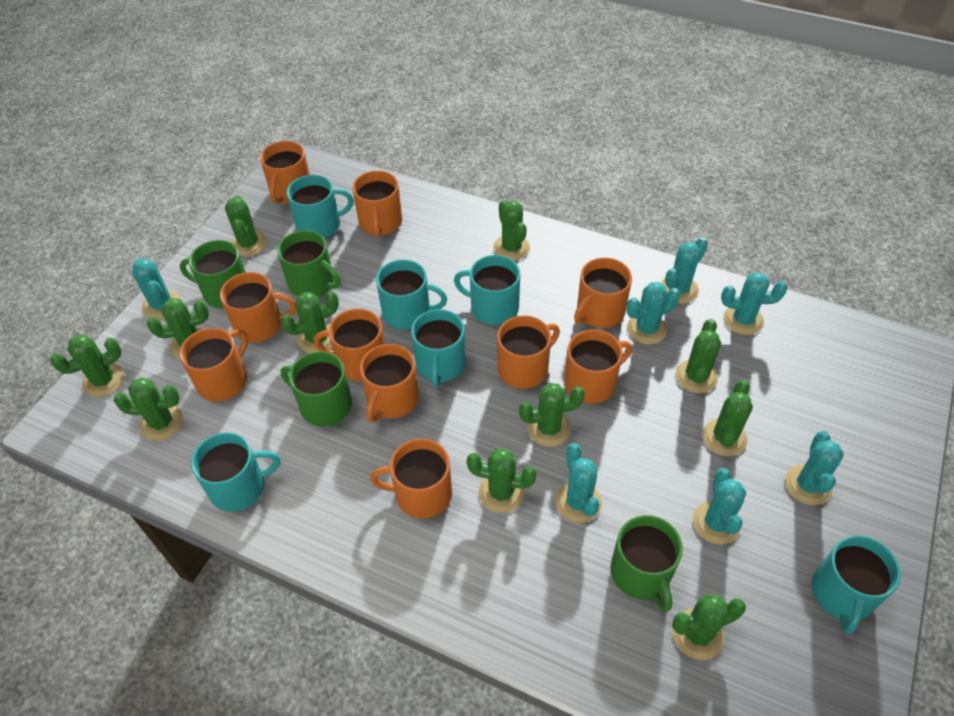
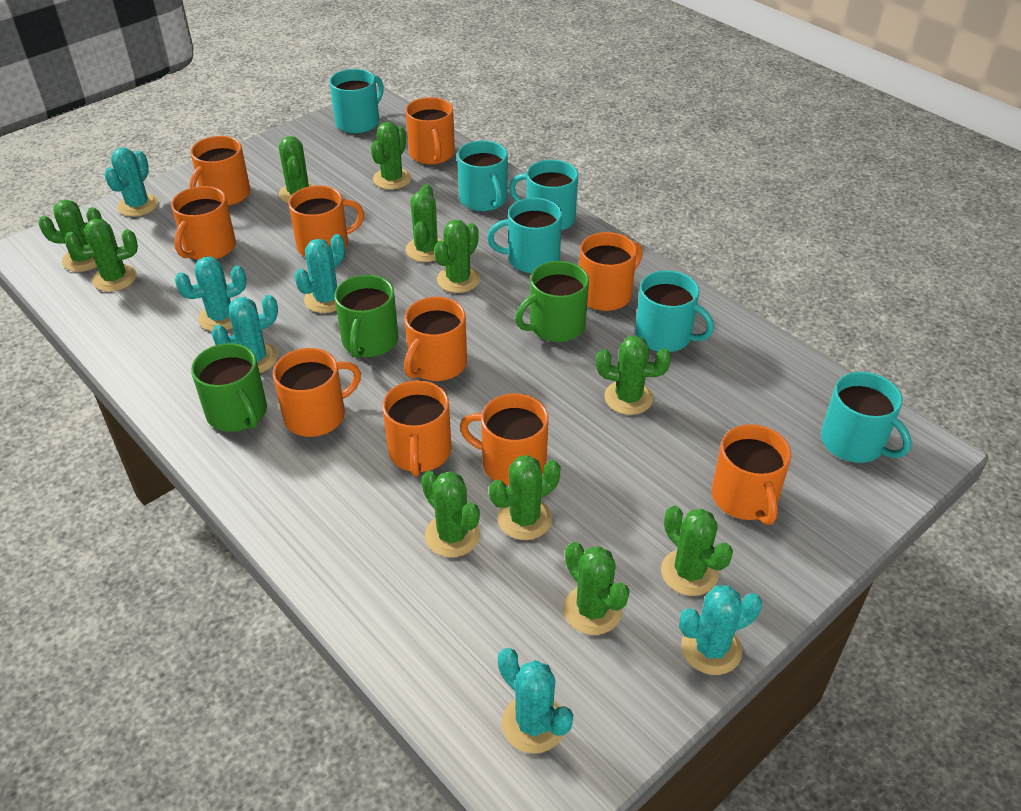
green mug: 4 -> 3
turquoise cactus: 7 -> 6

